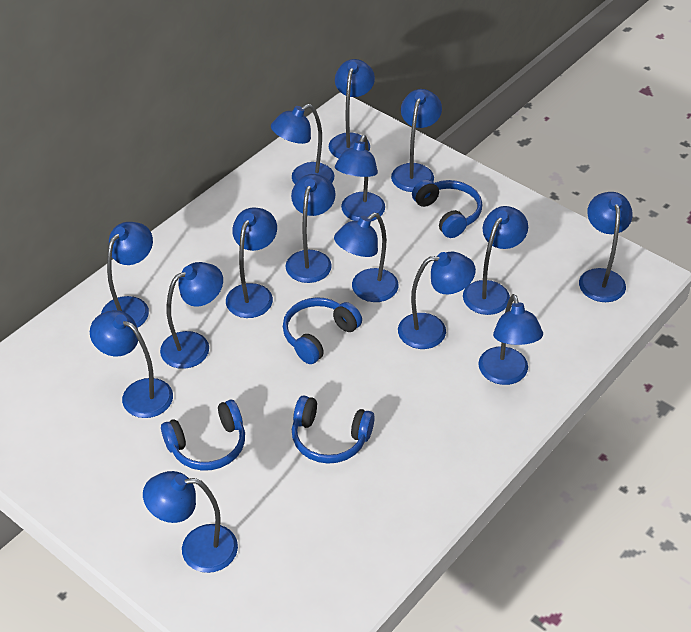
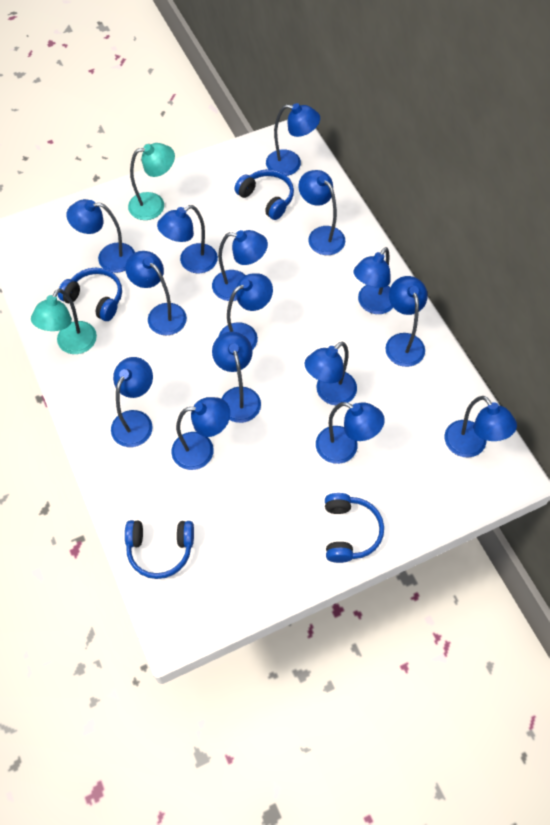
turquoise lamp: 0 -> 2

